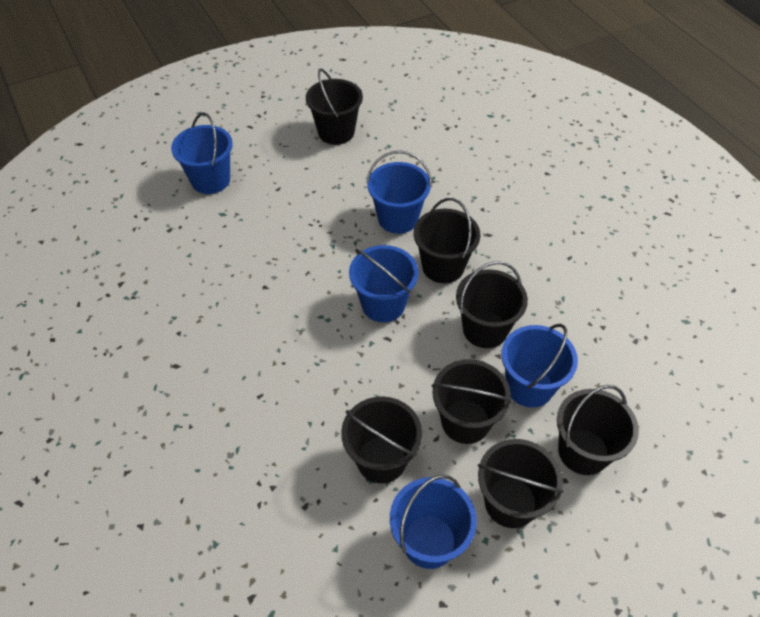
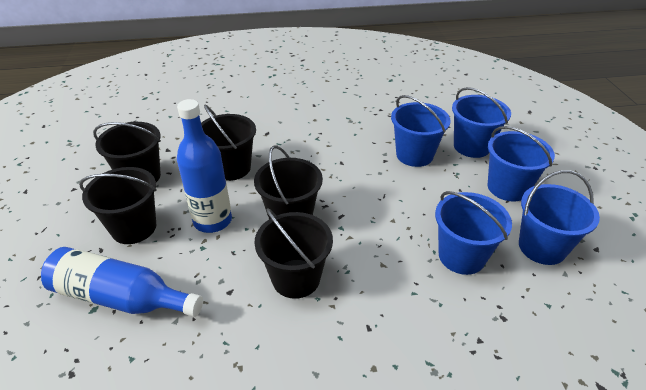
black bucket: 7 -> 5
blue bottle: 0 -> 2

